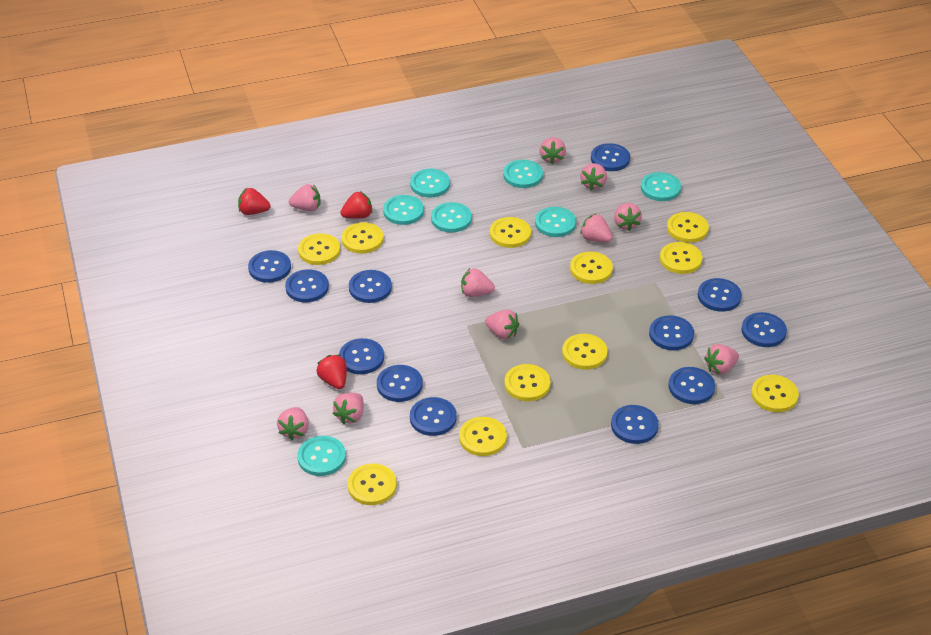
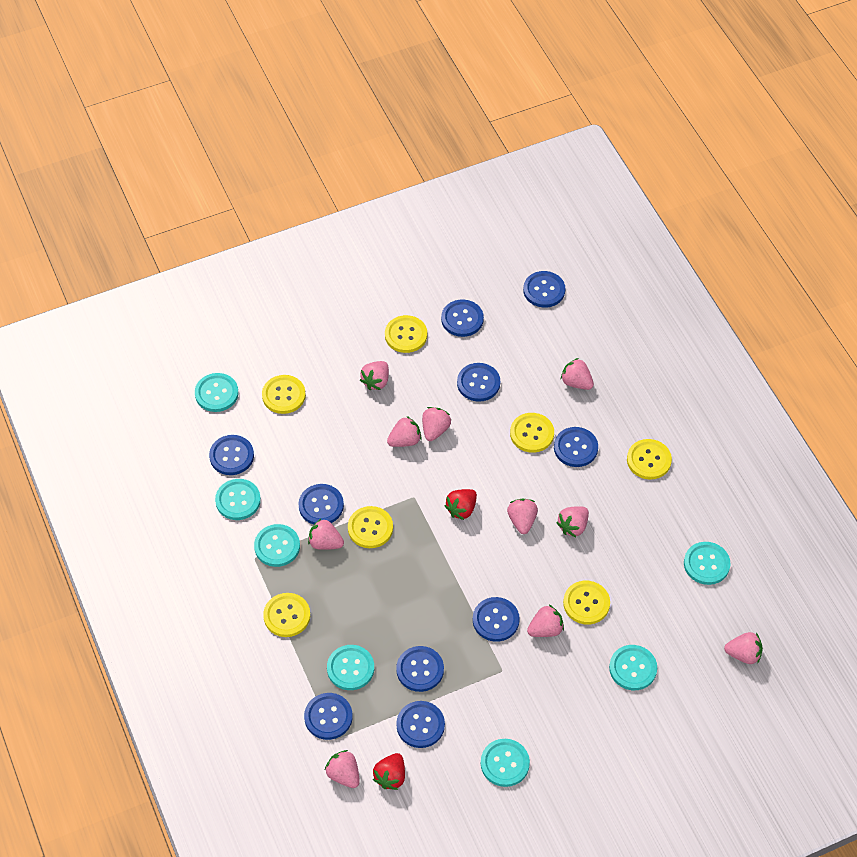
blue button: 12 -> 10
red strawberry: 3 -> 2
yellow button: 11 -> 7

